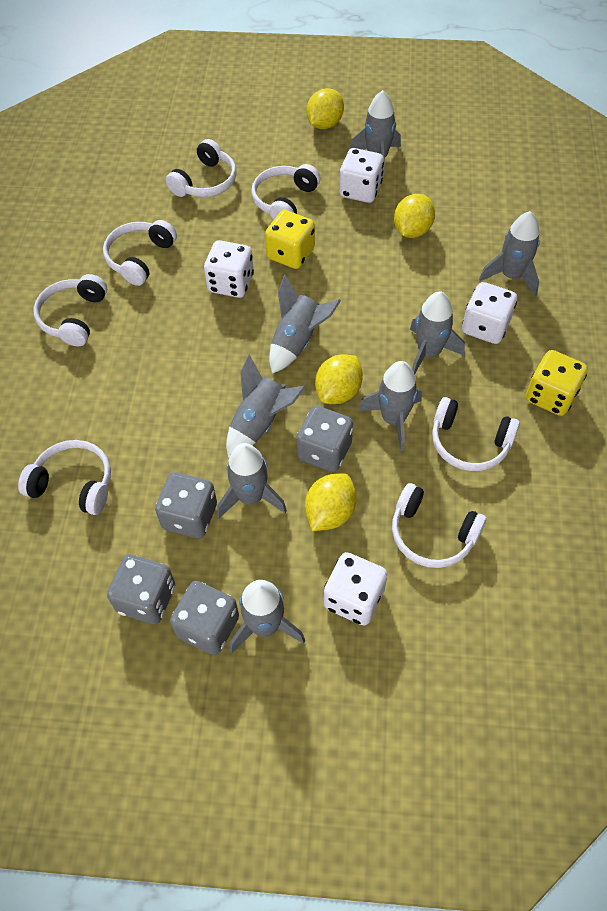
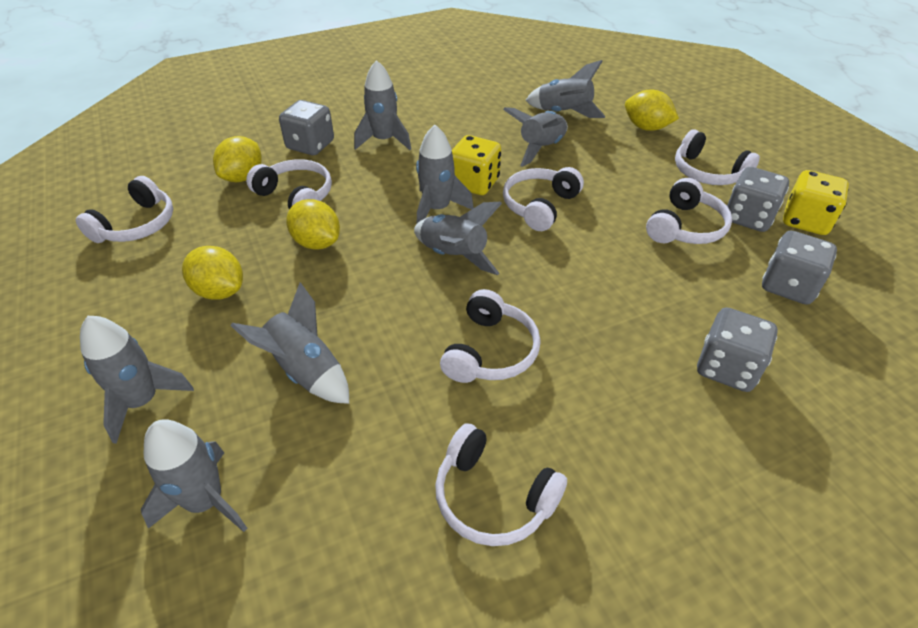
white dice: 4 -> 0

